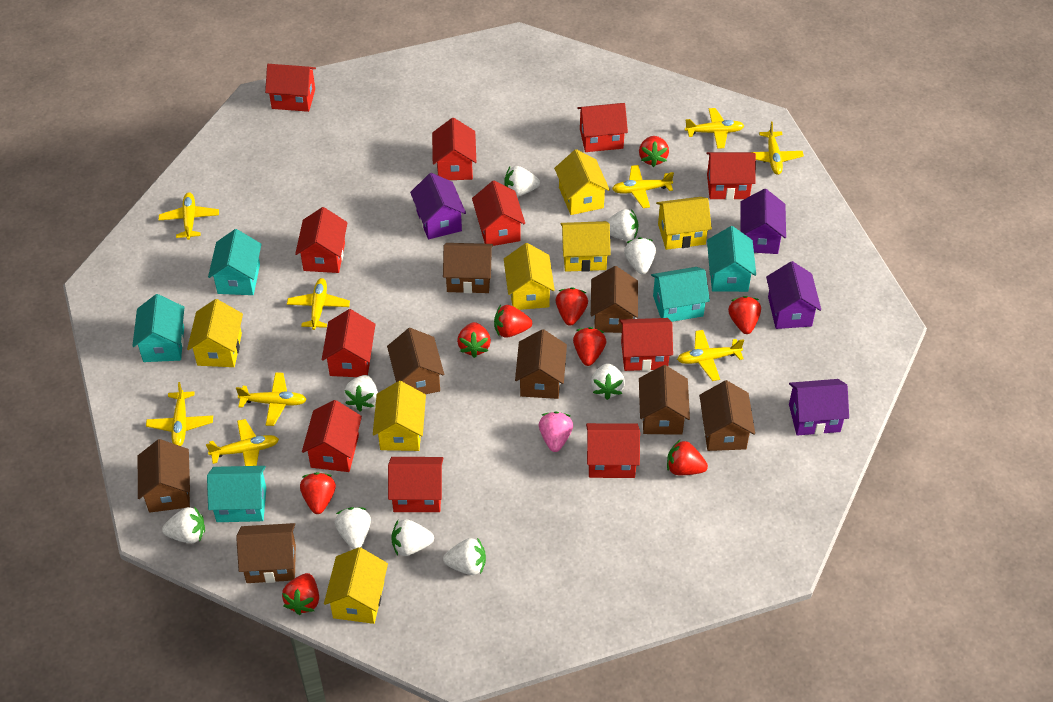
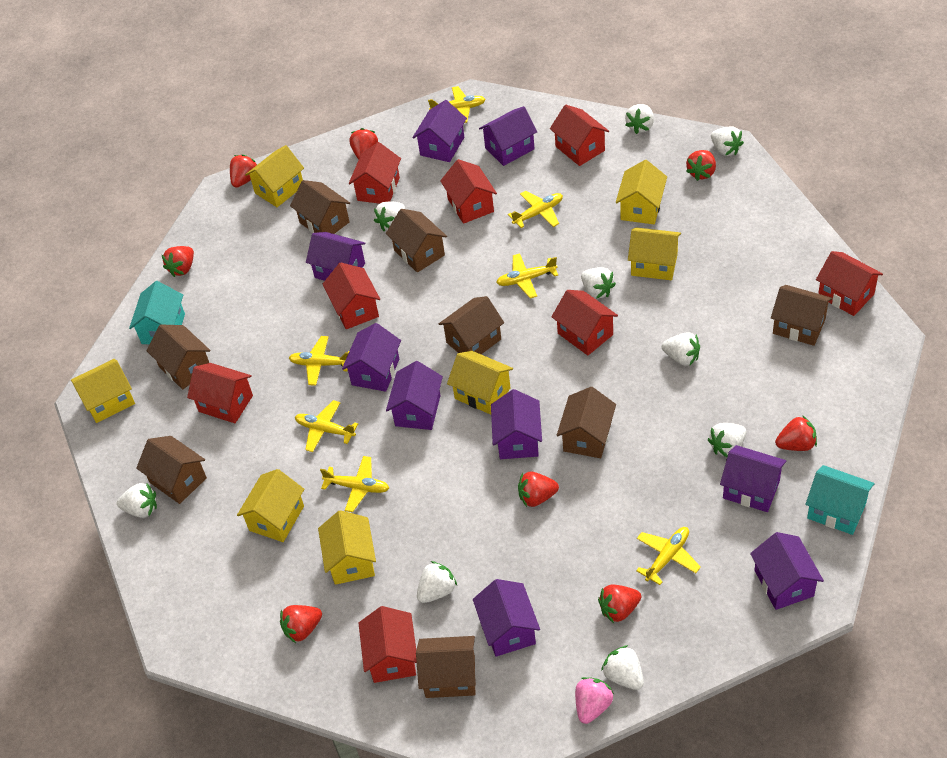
purple house: 4 -> 9
red house: 11 -> 8
red strawberry: 9 -> 8
turquoise house: 5 -> 2
yellow plane: 9 -> 7

